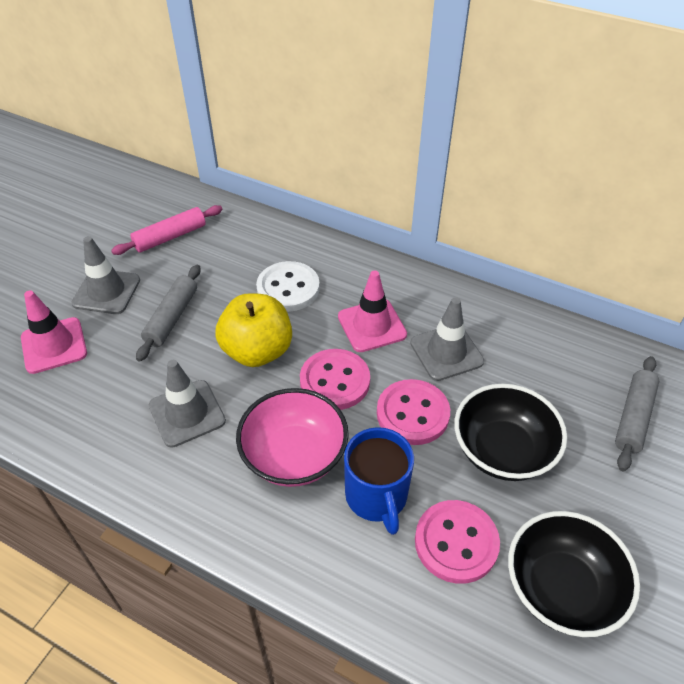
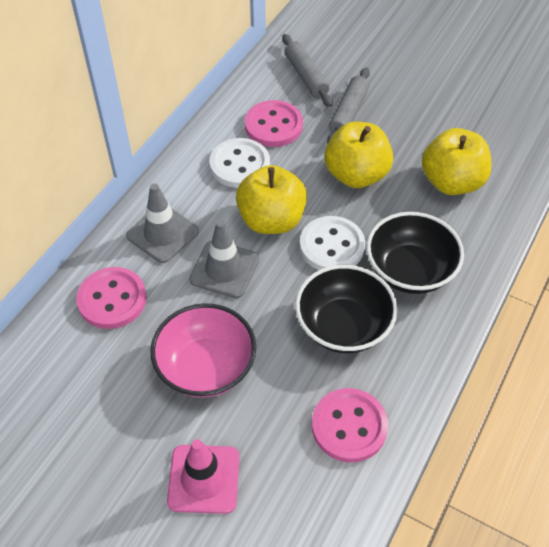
blue mug: 1 -> 0
grey traffic cone: 3 -> 2
pink rolling pin: 1 -> 0
pink traffic cone: 2 -> 1
white button: 1 -> 2
yellow apple: 1 -> 3

